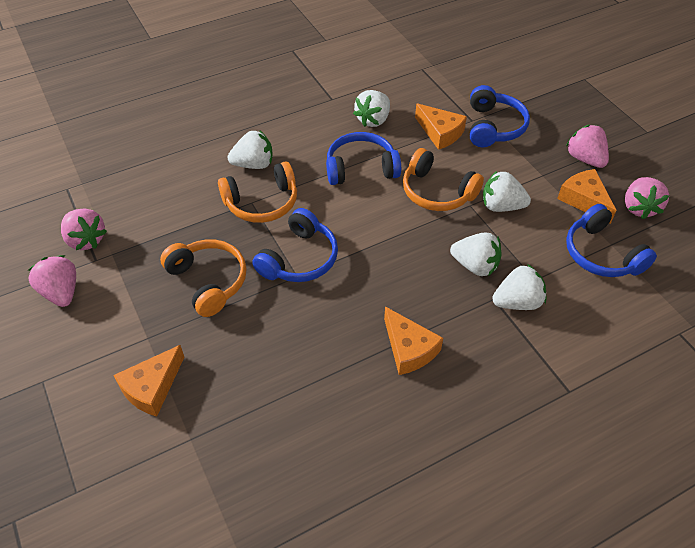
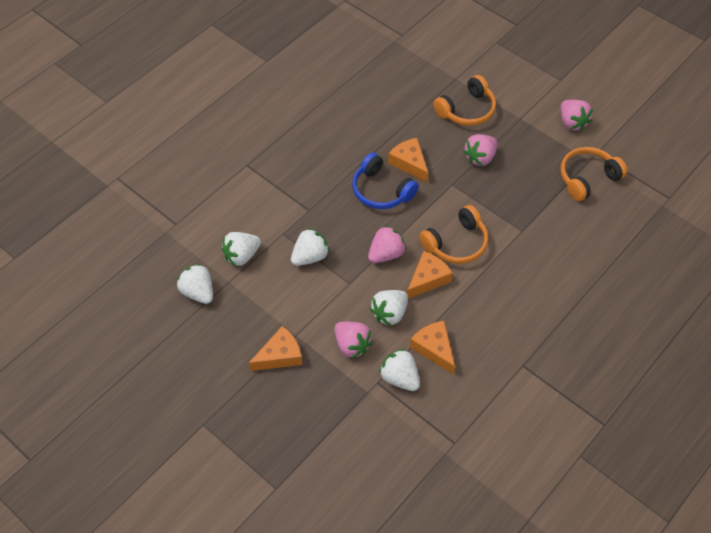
blue headphones: 4 -> 1

